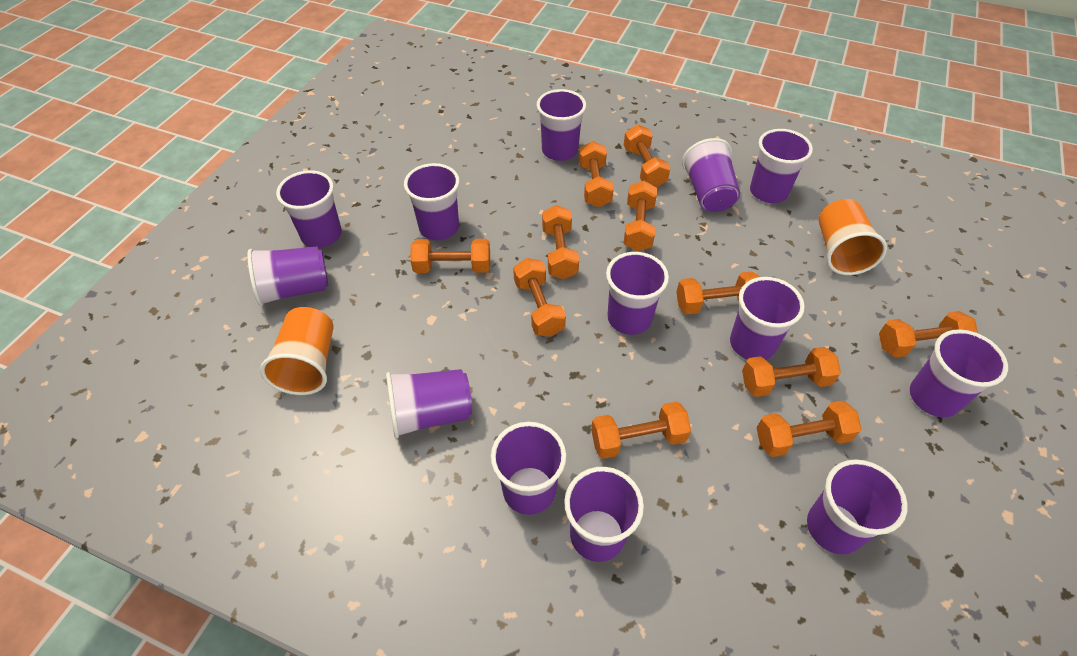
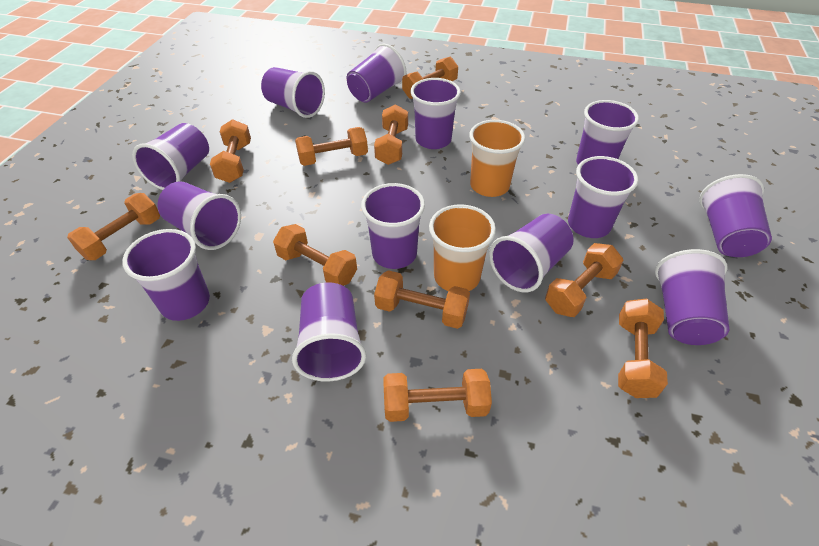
orange dumbbell: 11 -> 10

